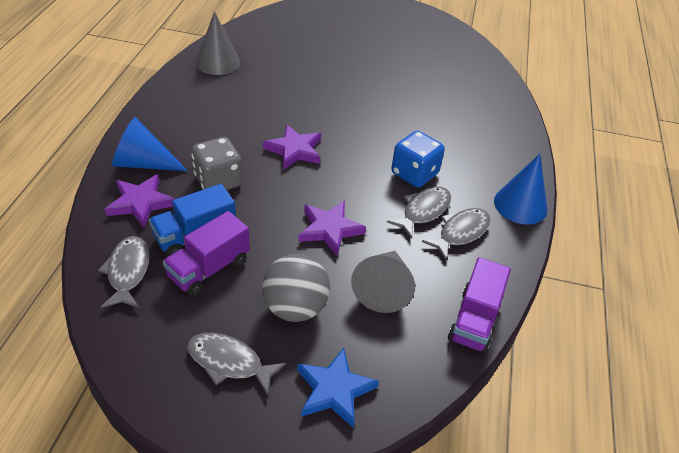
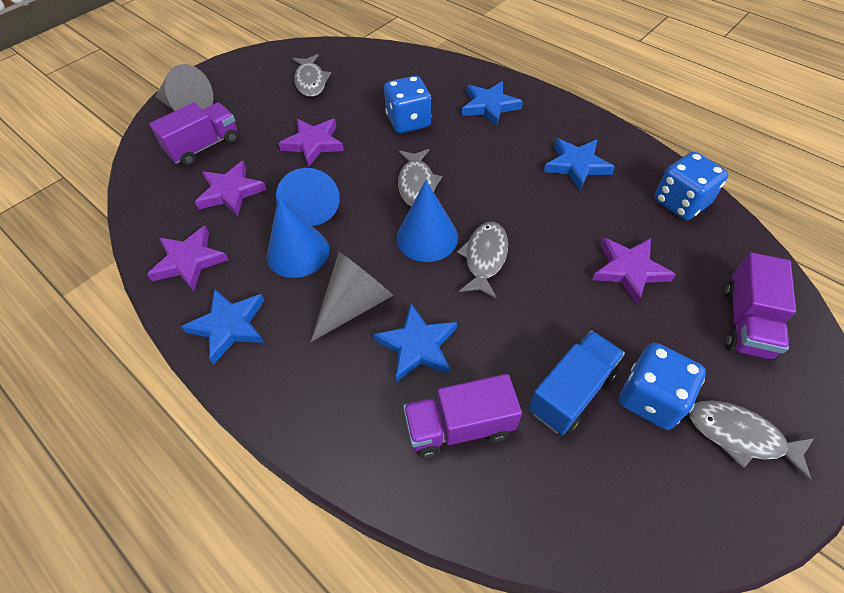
blue cone: 2 -> 3
blue dice: 1 -> 3
blue star: 1 -> 4
grey ball: 1 -> 0
grey dice: 1 -> 0
purple star: 3 -> 4
purple truck: 2 -> 3

